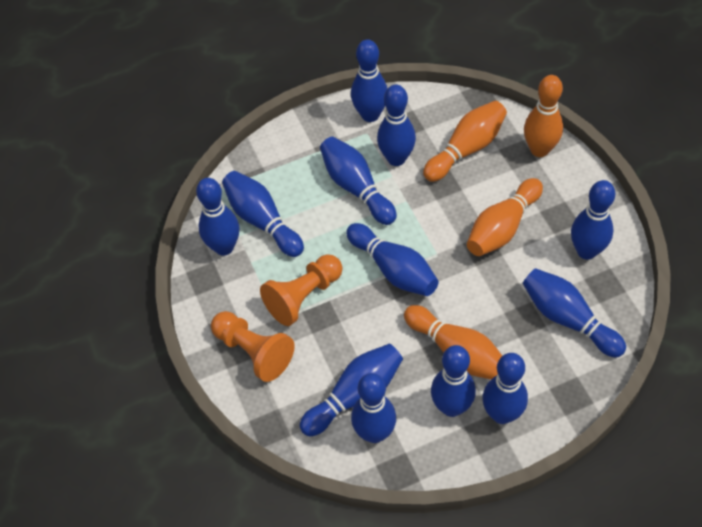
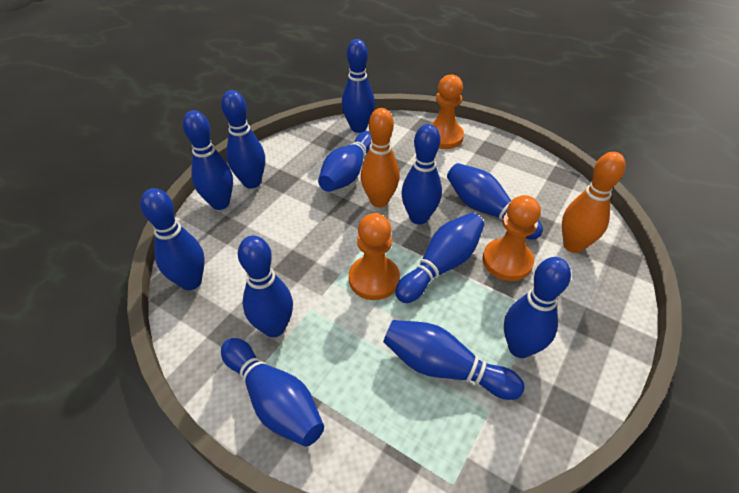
orange bowling pin: 4 -> 2
orange pawn: 2 -> 3

